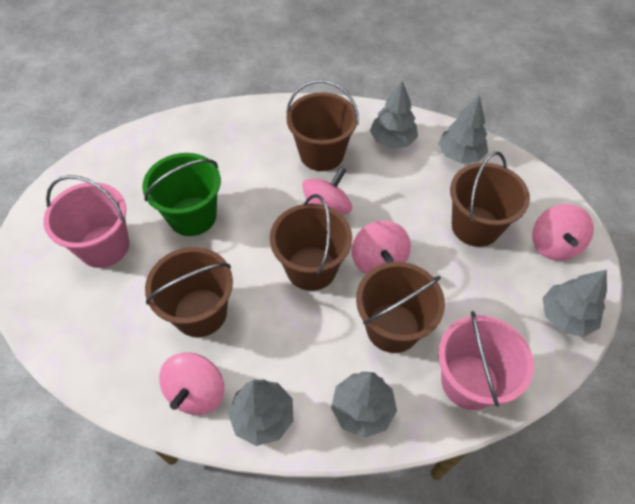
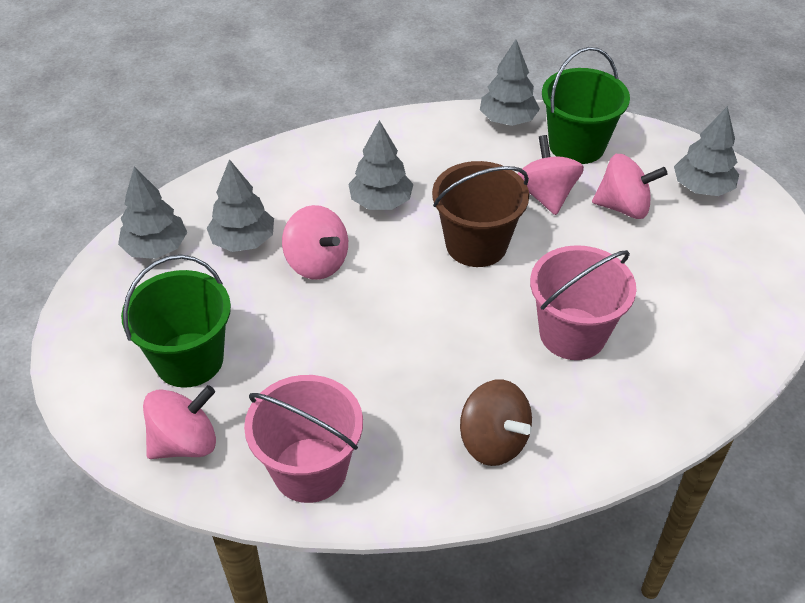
brown bucket: 5 -> 1
brown spinning top: 0 -> 1
green bucket: 1 -> 2

